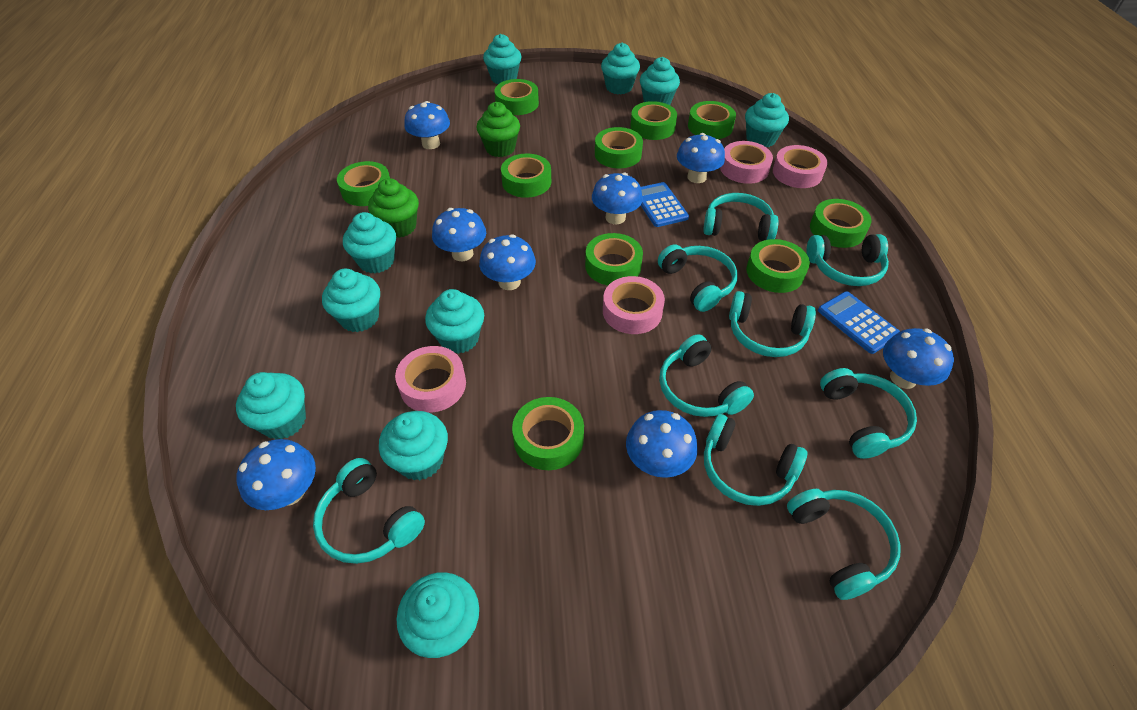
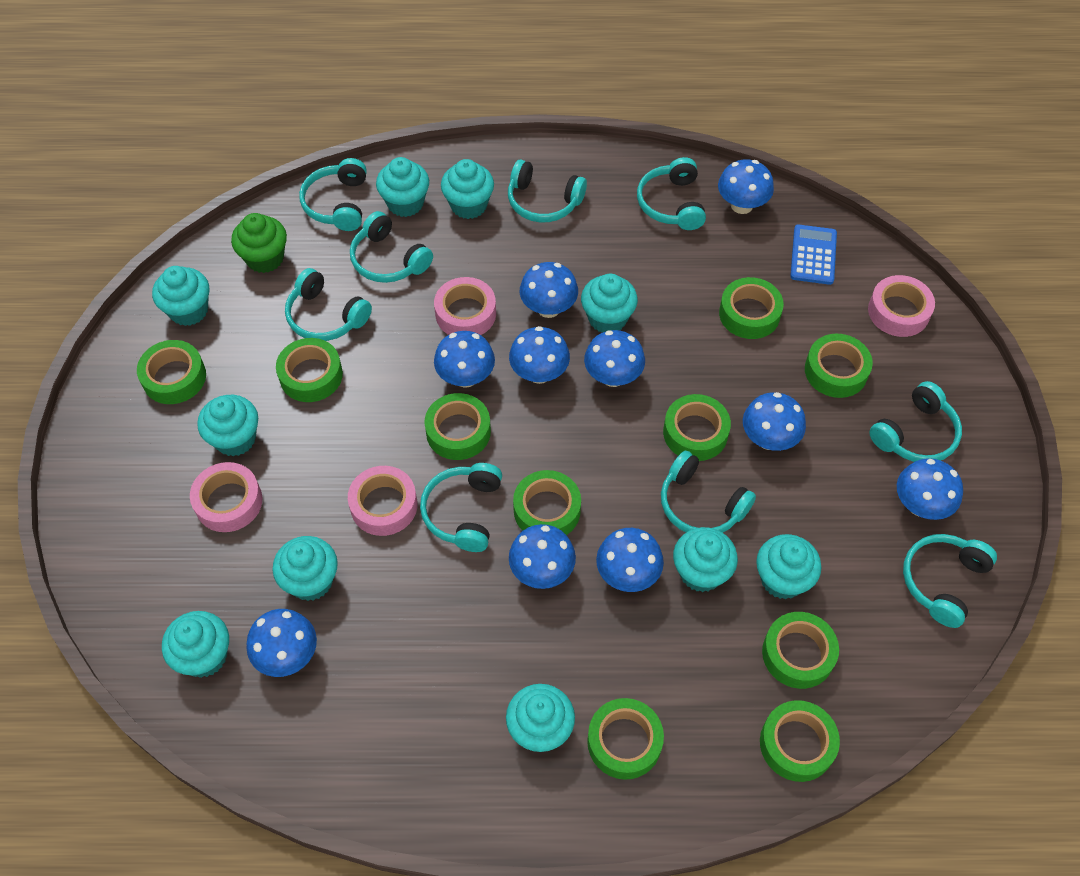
blue calculator: 2 -> 1
blue mushroom: 8 -> 10
green cupcake: 2 -> 1

